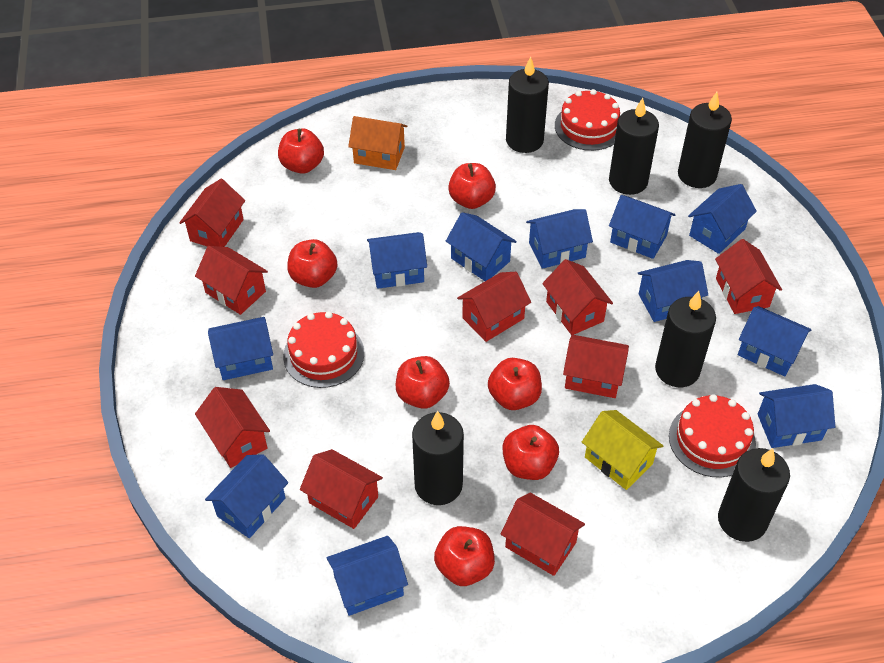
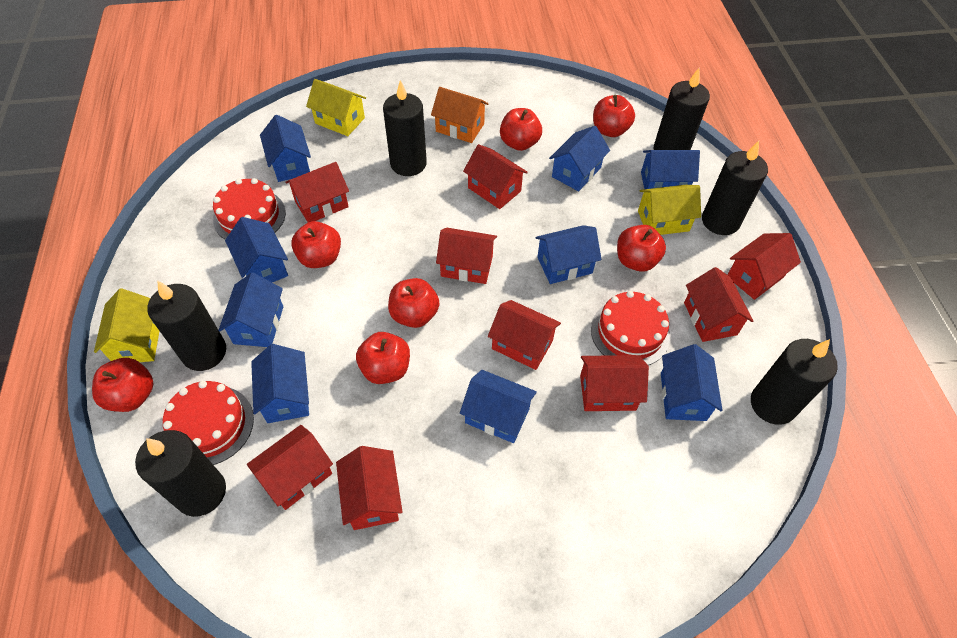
blue house: 11 -> 9
yellow house: 1 -> 3

